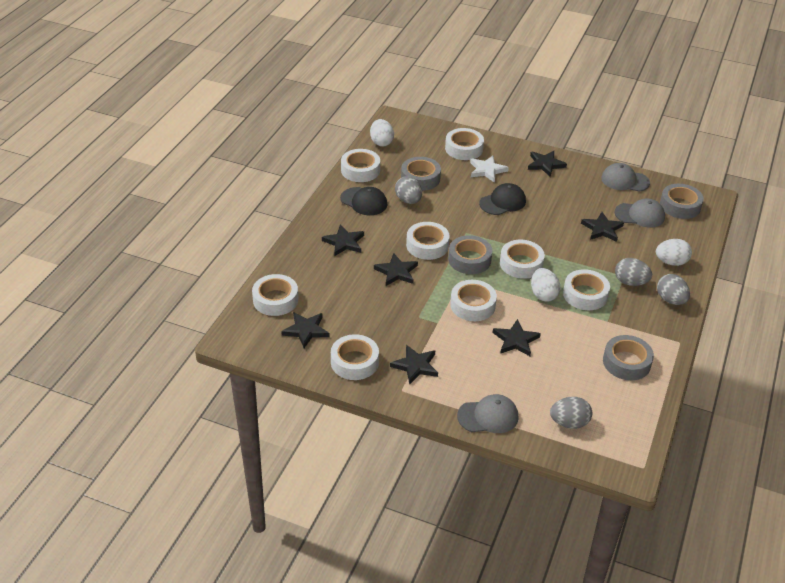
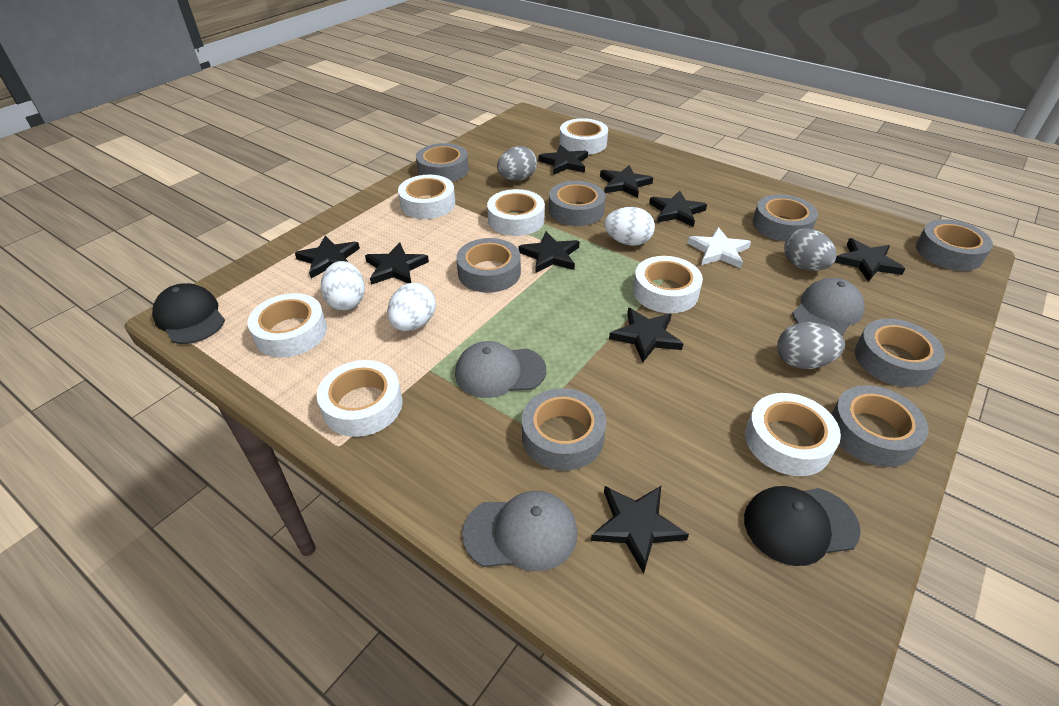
black star: 7 -> 9
grey egg: 4 -> 3
grey tape: 4 -> 8
white tape: 8 -> 7

